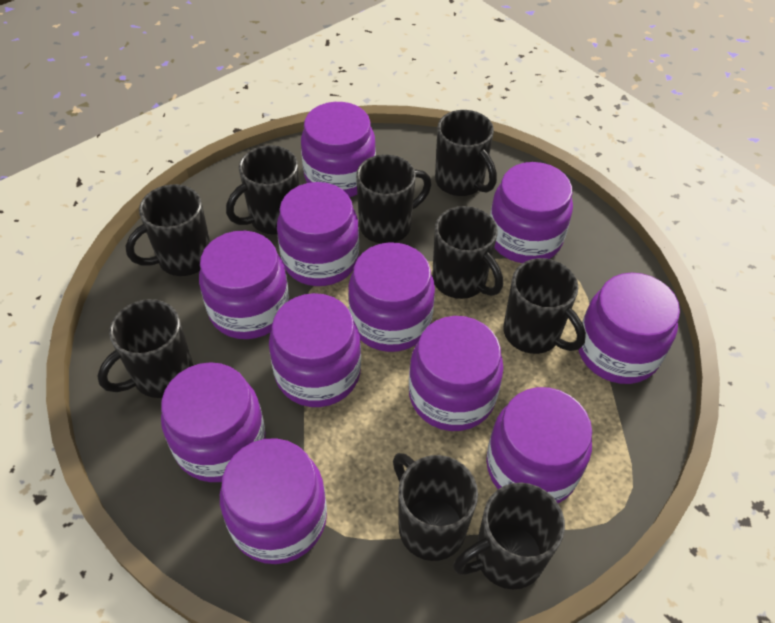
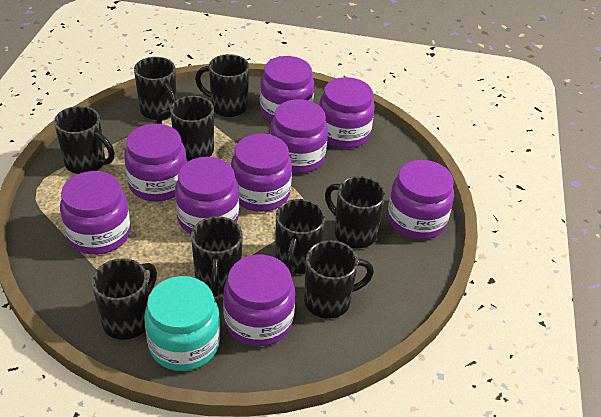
purple jar: 11 -> 9
turquoise jar: 0 -> 1

